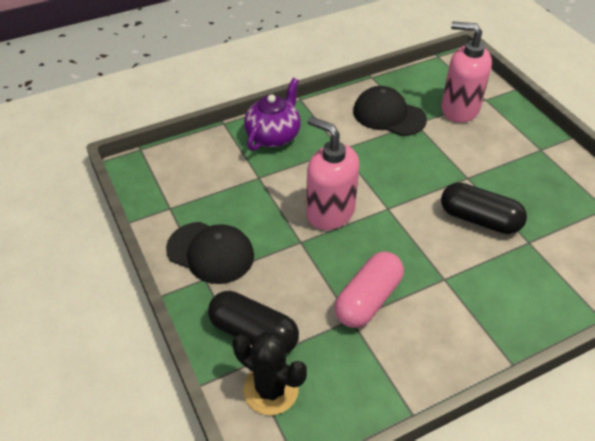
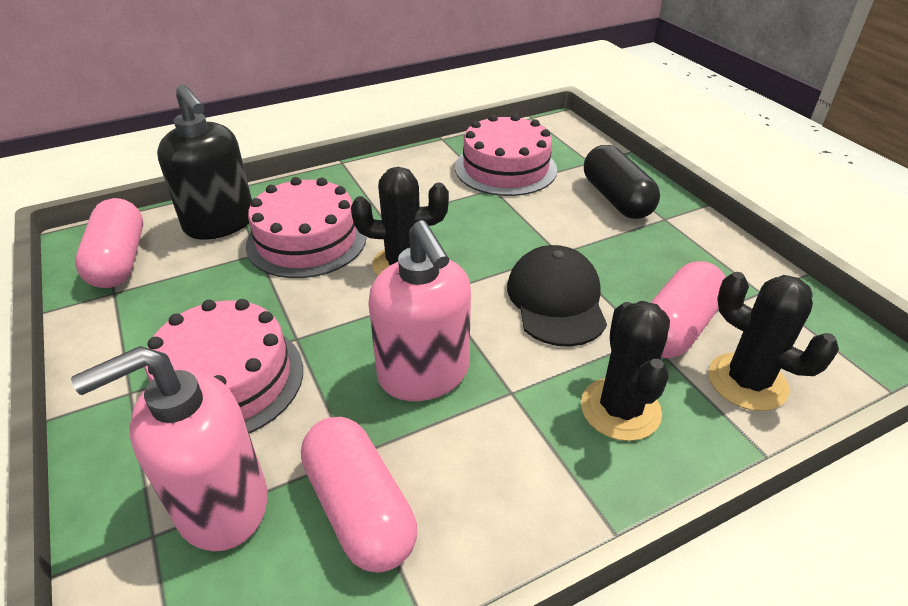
black cactus: 1 -> 3
black cap: 2 -> 1
black capsule: 2 -> 1
black soap dispenser: 0 -> 1
pink cake: 0 -> 3
pink capsule: 1 -> 3
purple teapot: 1 -> 0

